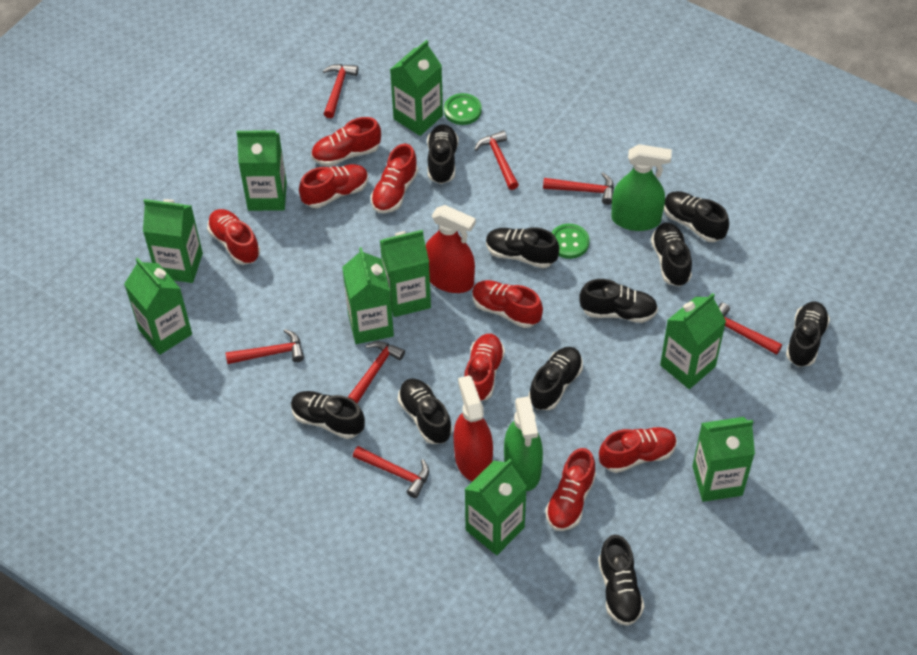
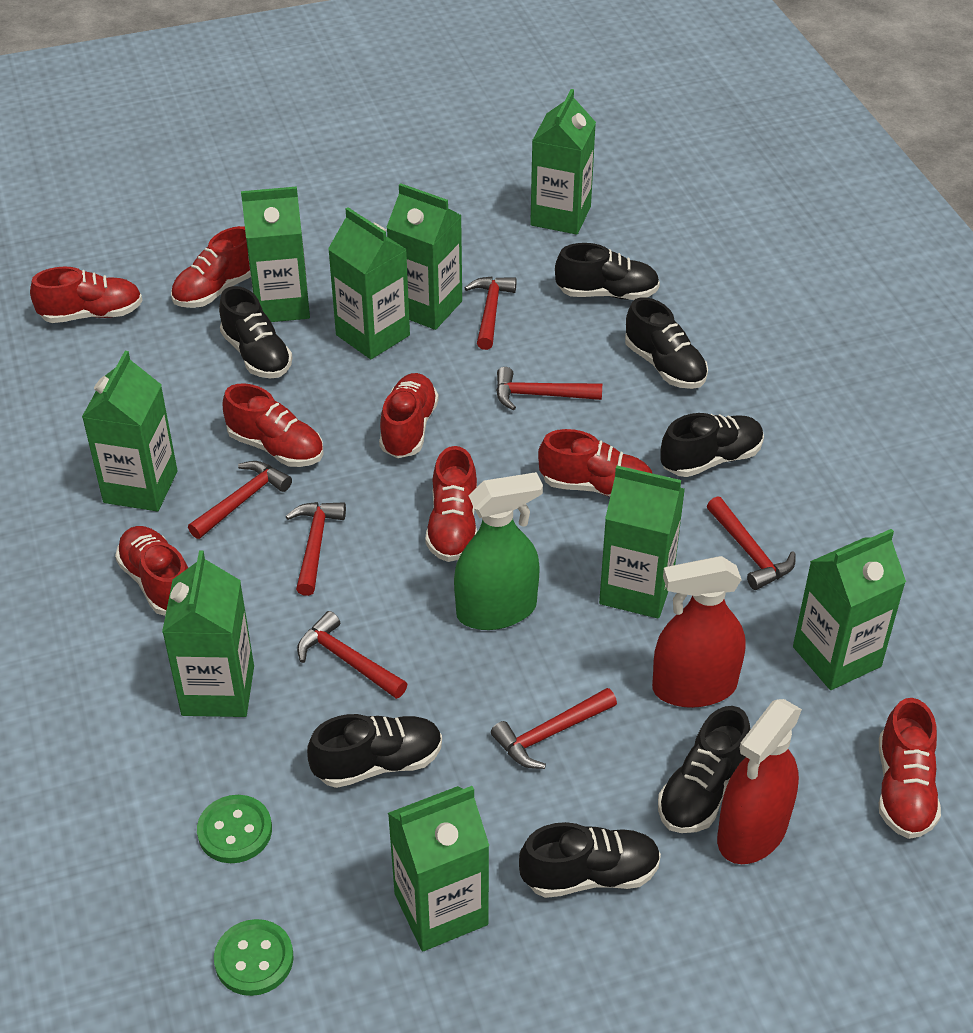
black shoe: 10 -> 7
green spray bottle: 2 -> 1

